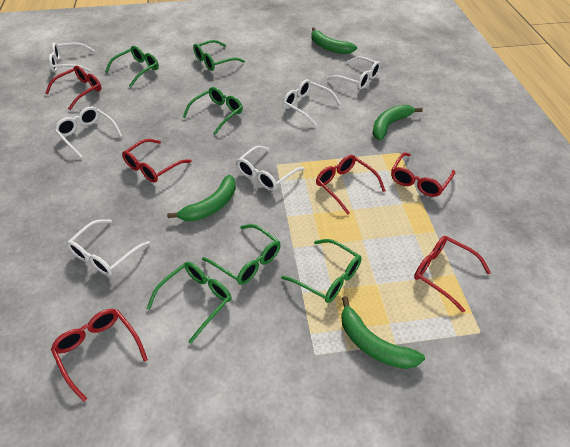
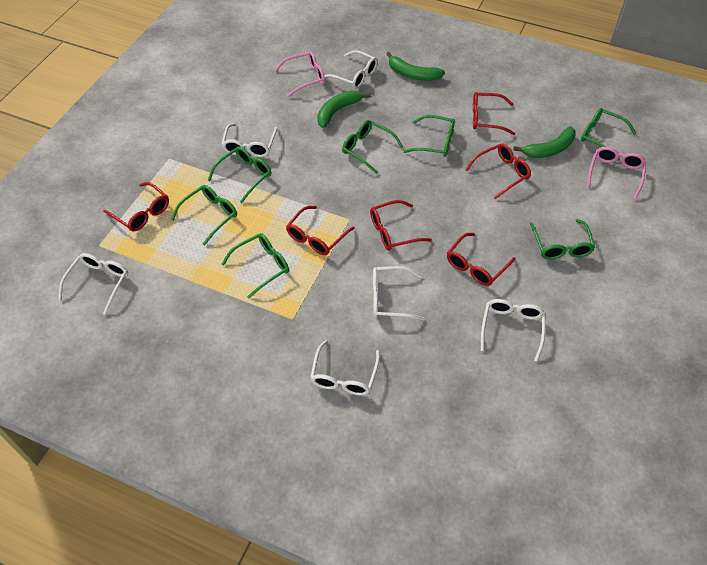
green banana: 4 -> 3
green glasses: 6 -> 7
pink glasses: 0 -> 2

